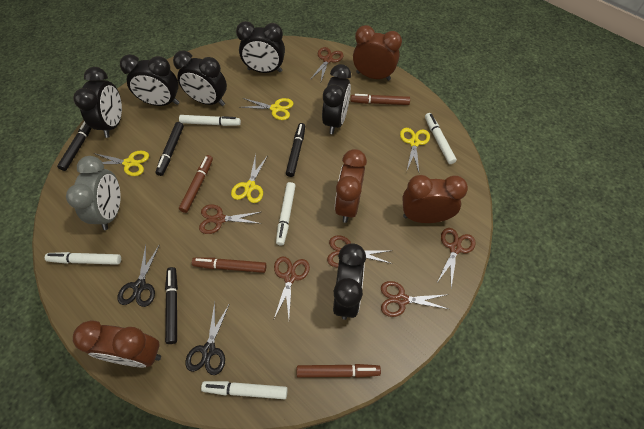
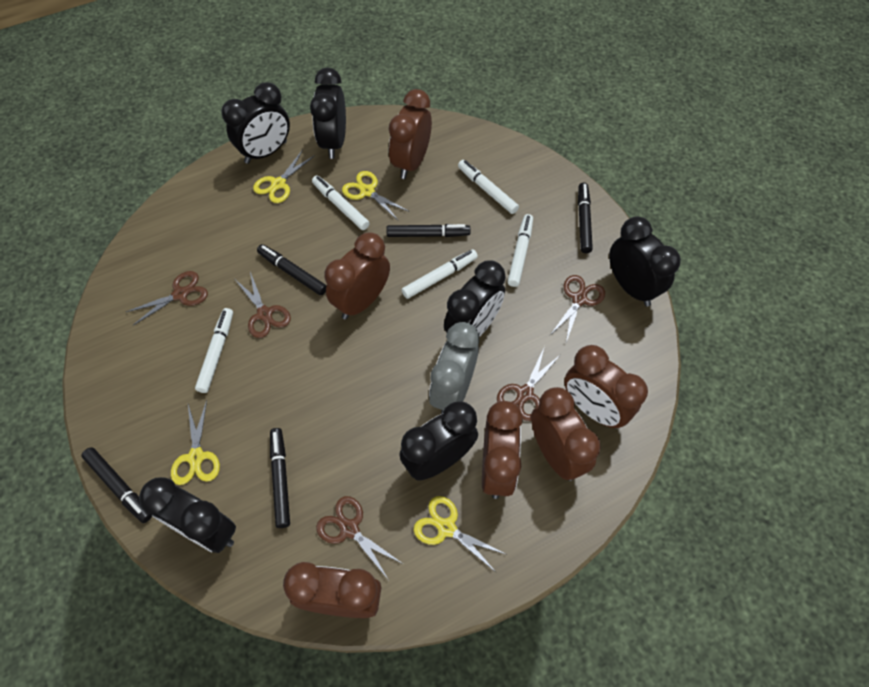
black marker: 4 -> 5
black scissors: 2 -> 0
brown clock: 4 -> 6
brown marker: 4 -> 0
brown scissors: 6 -> 5

